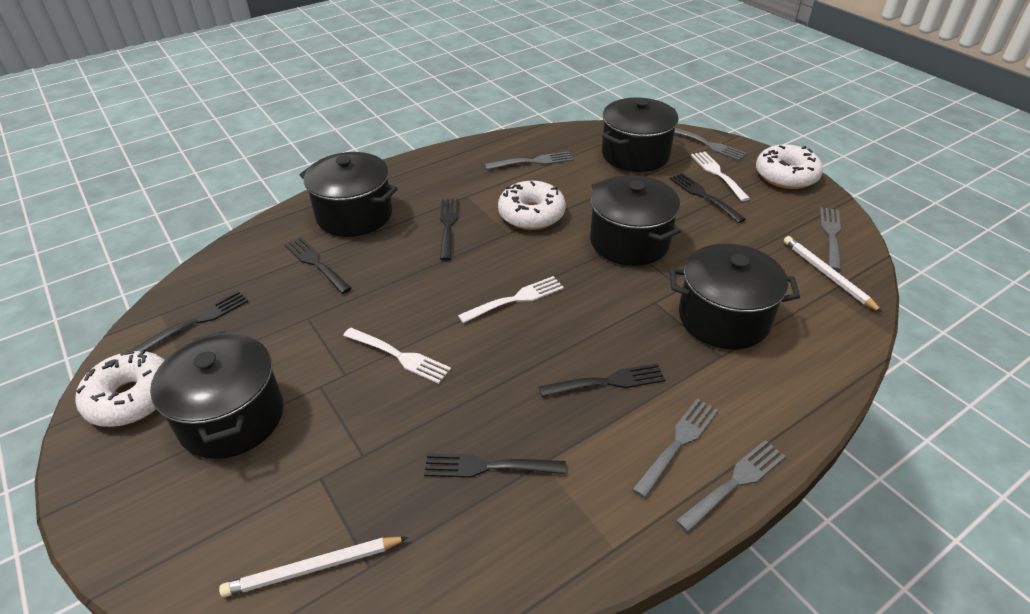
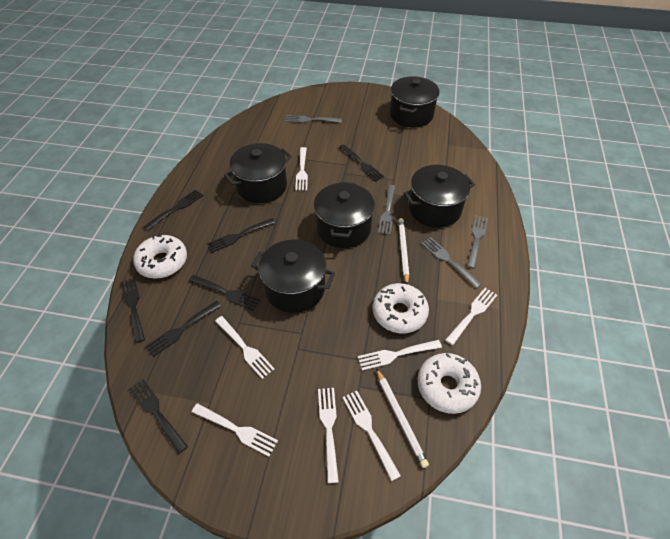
black fork: 6 -> 7
grey fork: 5 -> 4
white fork: 3 -> 7

